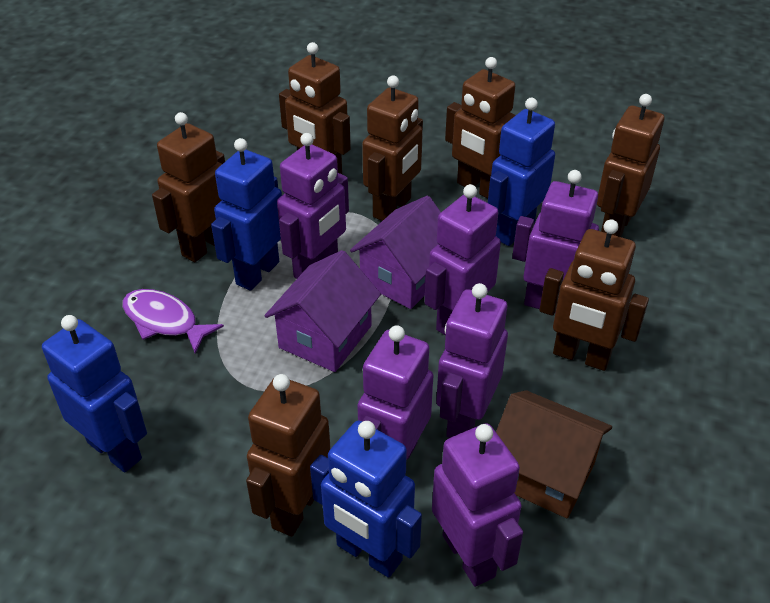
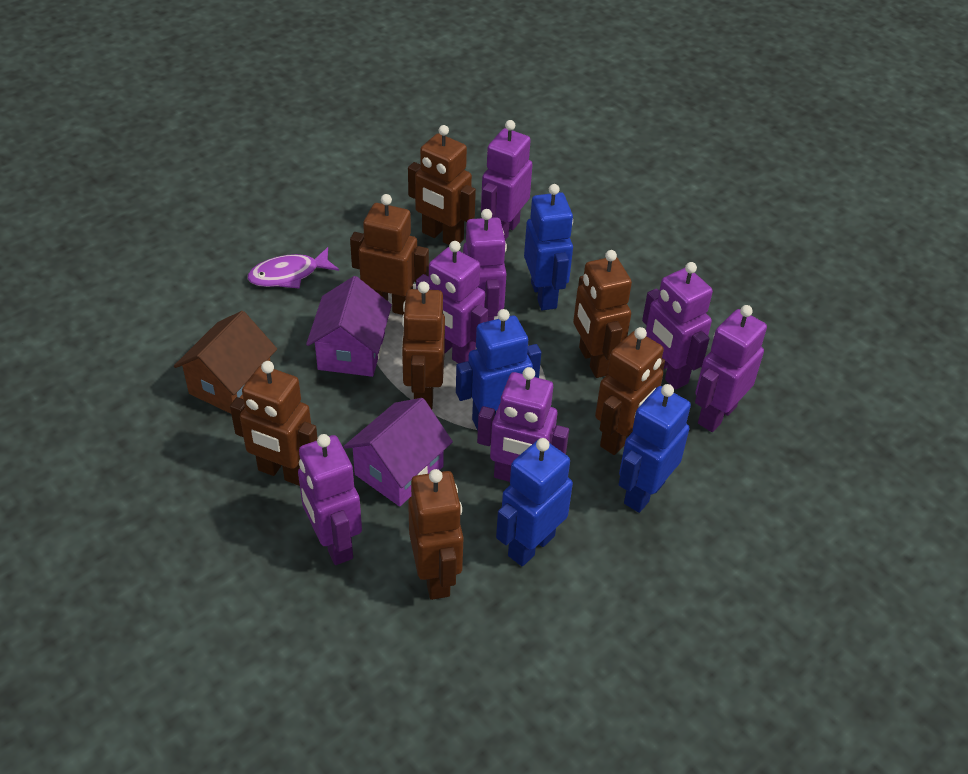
purple robot: 6 -> 7

